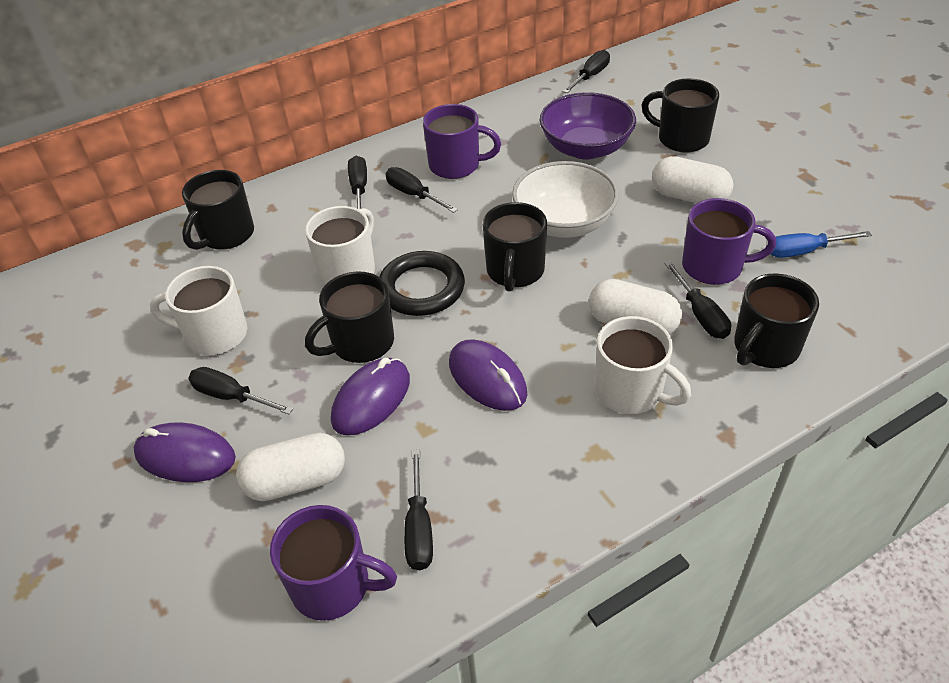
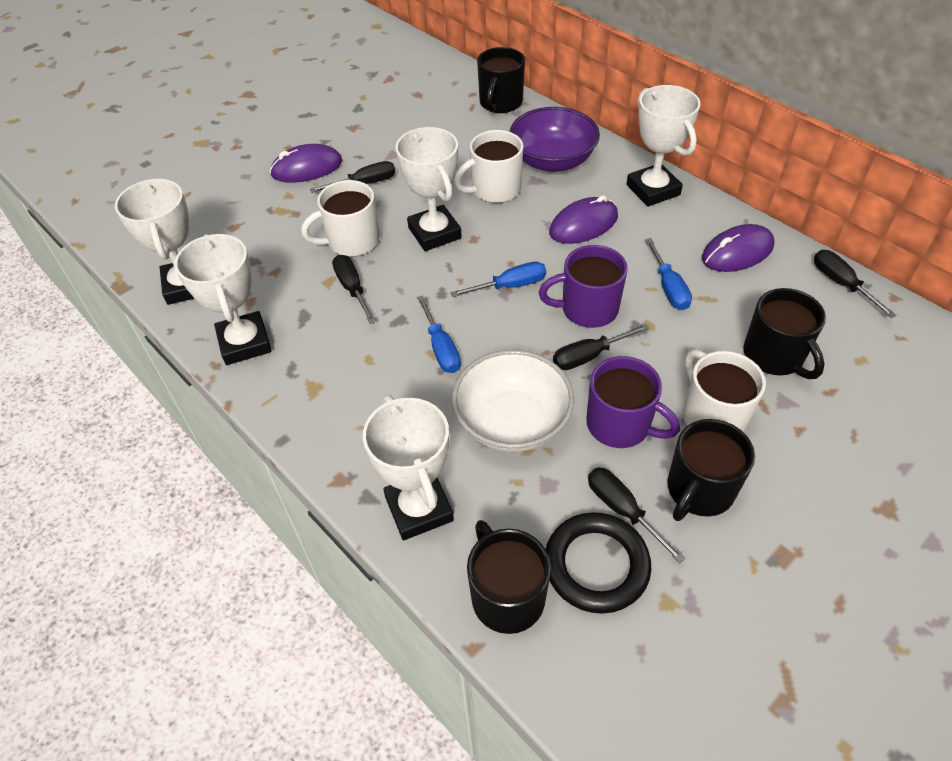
black mug: 5 -> 4
black screwdriver: 6 -> 5
blue screwdriver: 1 -> 3
purple mug: 3 -> 2
white capsule: 3 -> 0
white trophy: 0 -> 5

